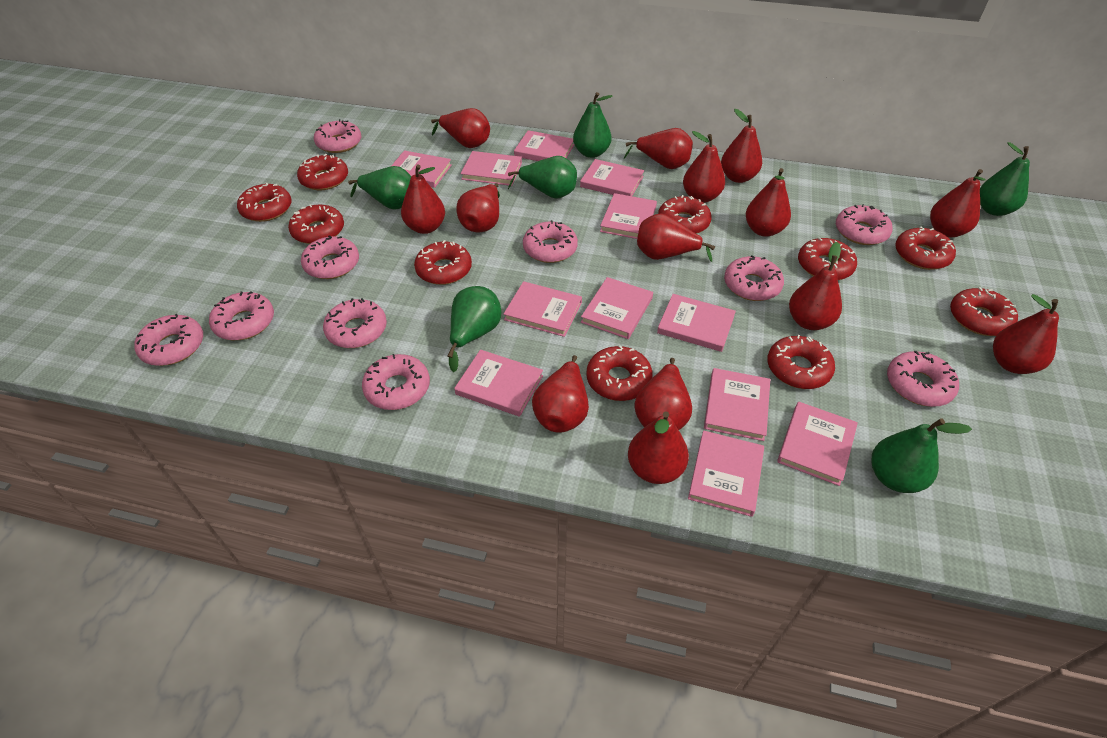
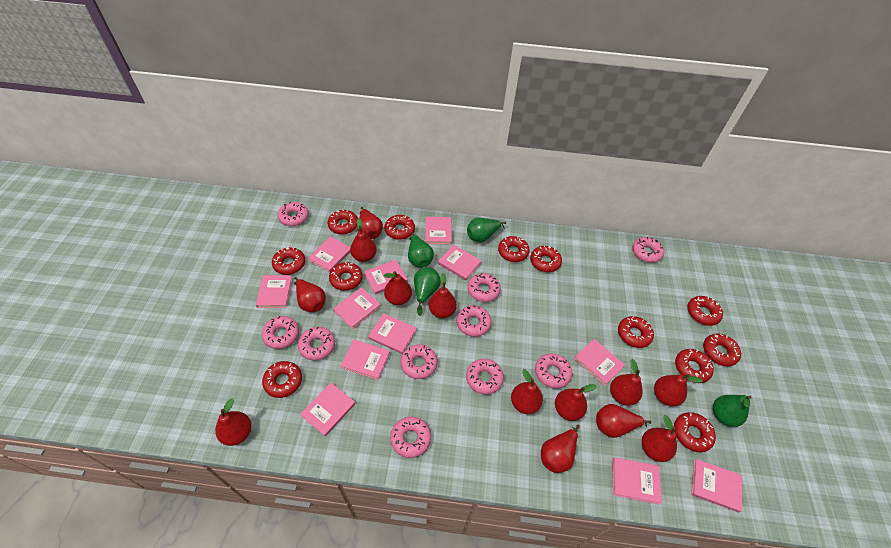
green pear: 6 -> 4
red donut: 10 -> 12
red pear: 14 -> 13

